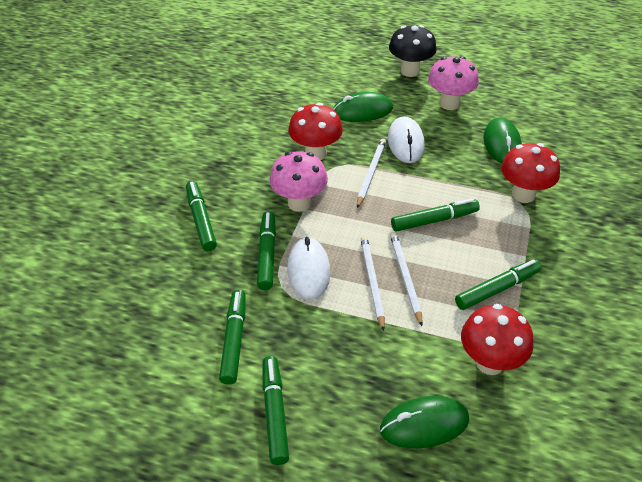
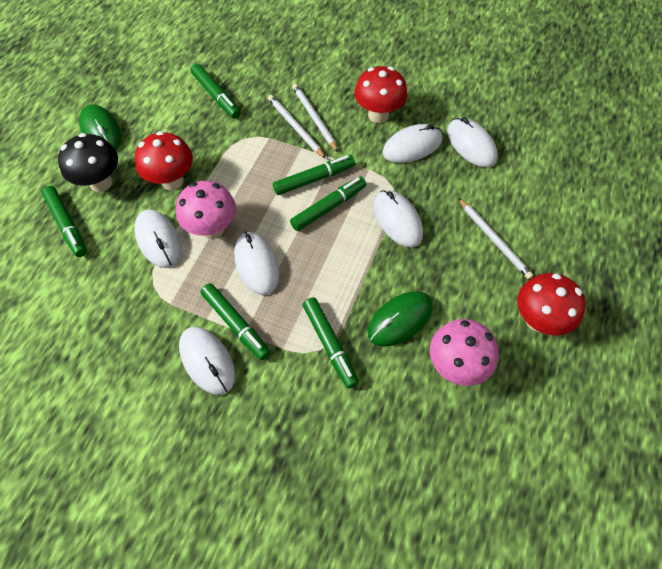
green mouse: 3 -> 2
white mouse: 2 -> 6

